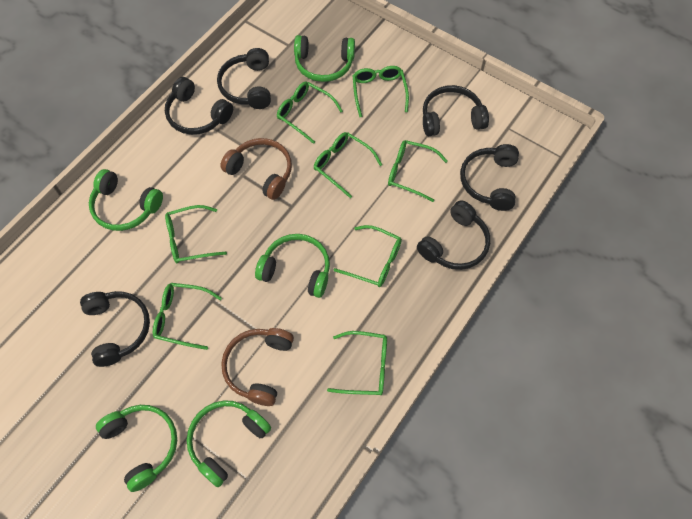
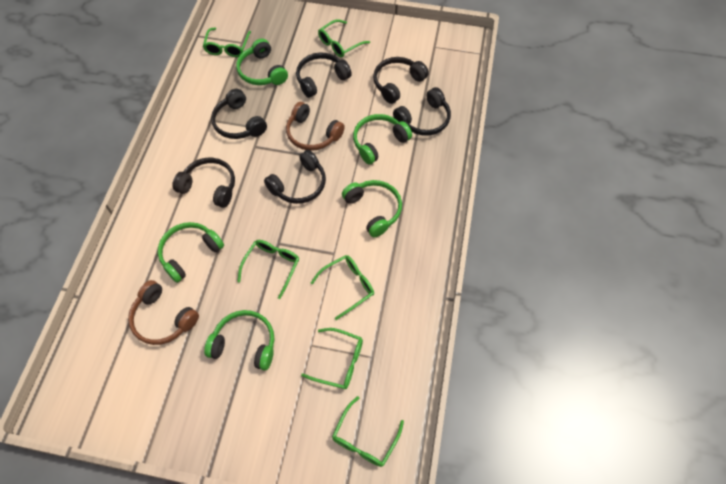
green glasses: 8 -> 6

